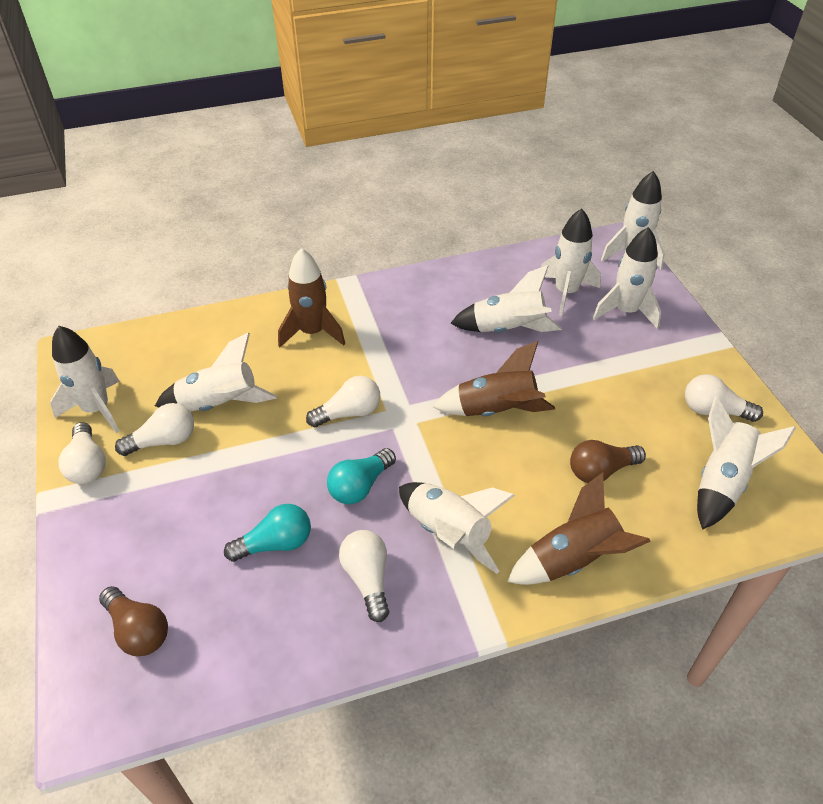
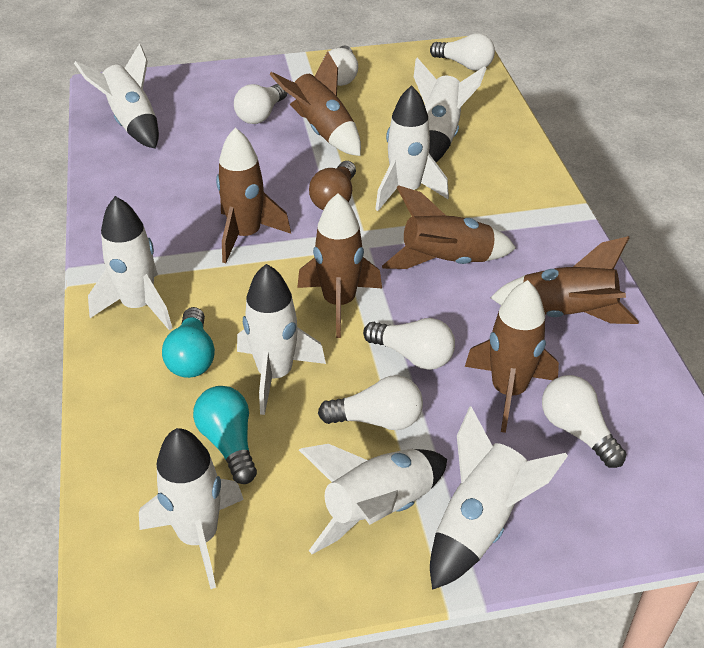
brown light bulb: 2 -> 1
brown rocket: 3 -> 6
white light bulb: 5 -> 6

